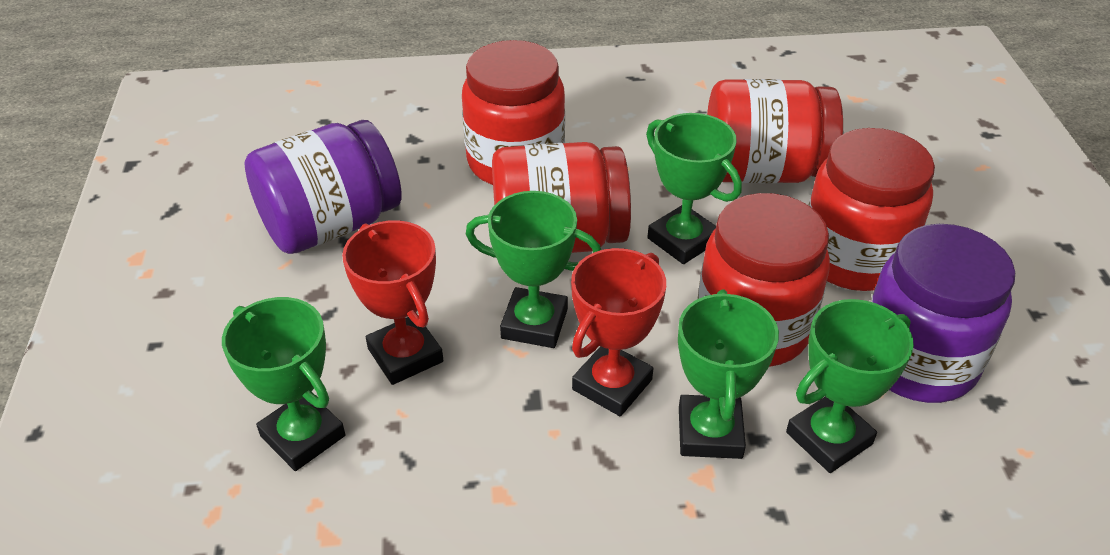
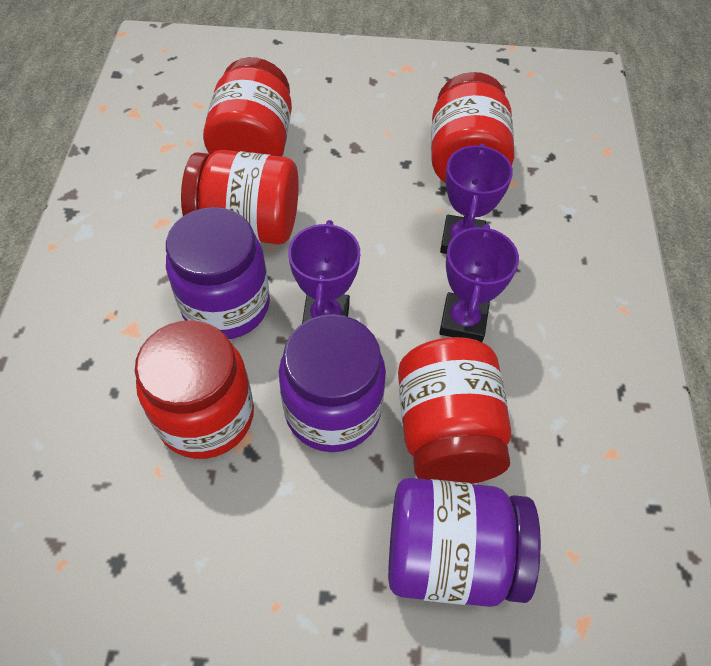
green trophy: 5 -> 0
purple jar: 2 -> 3
purple trophy: 0 -> 3
red trophy: 2 -> 0

